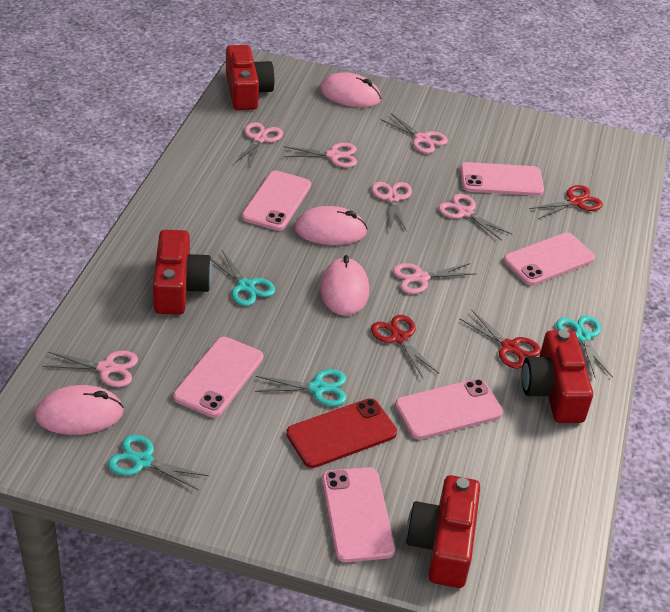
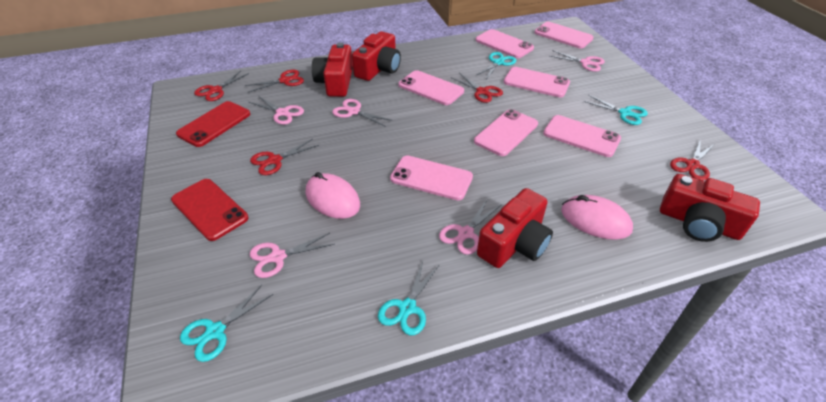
pink mouse: 4 -> 2
pink phone: 6 -> 7
pink scissors: 7 -> 5
red phone: 1 -> 2
red scissors: 3 -> 5

